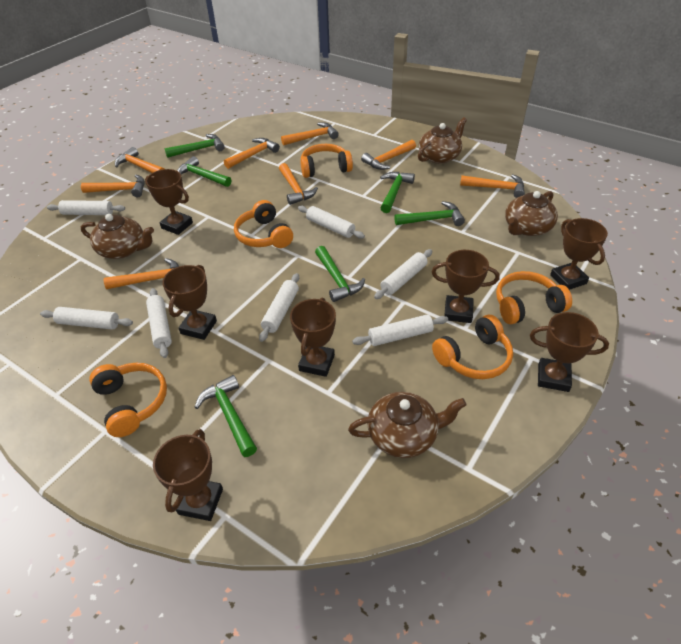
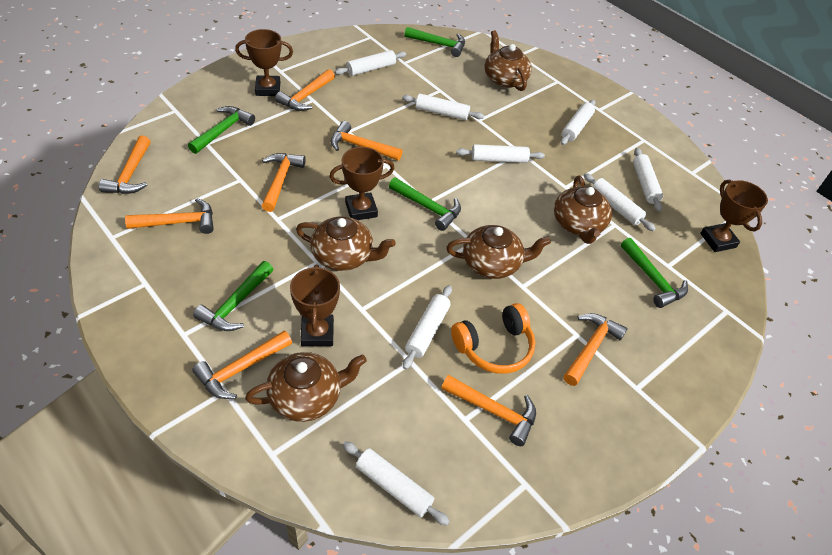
brown teapot: 4 -> 5
brown trophy: 7 -> 4
green hammer: 6 -> 5
orange headphones: 5 -> 1
white rolling pin: 7 -> 8

